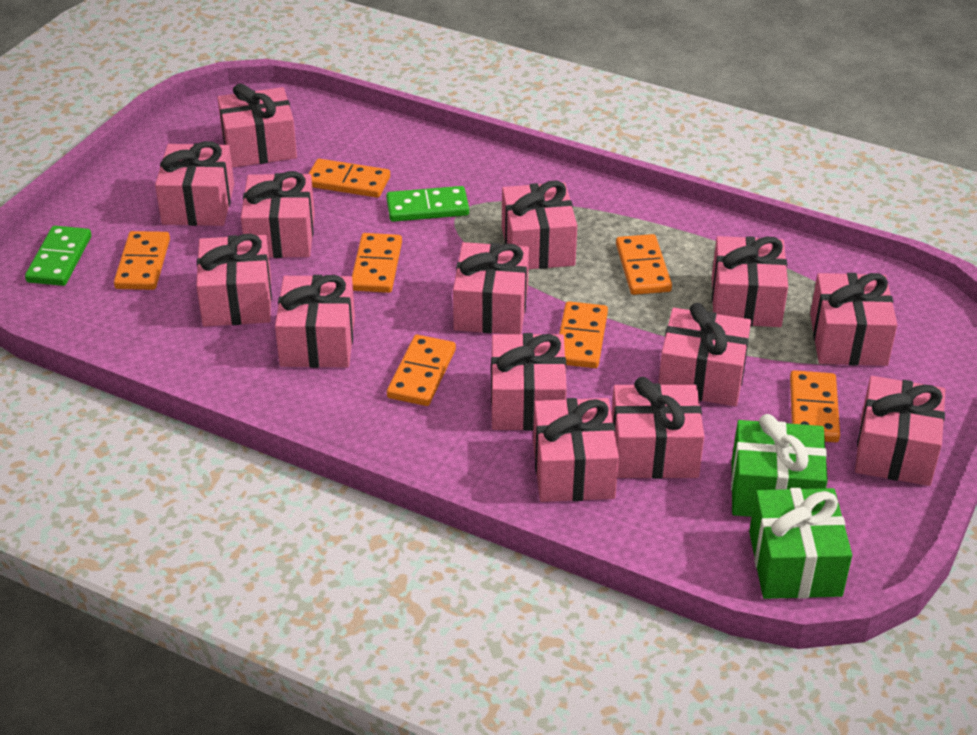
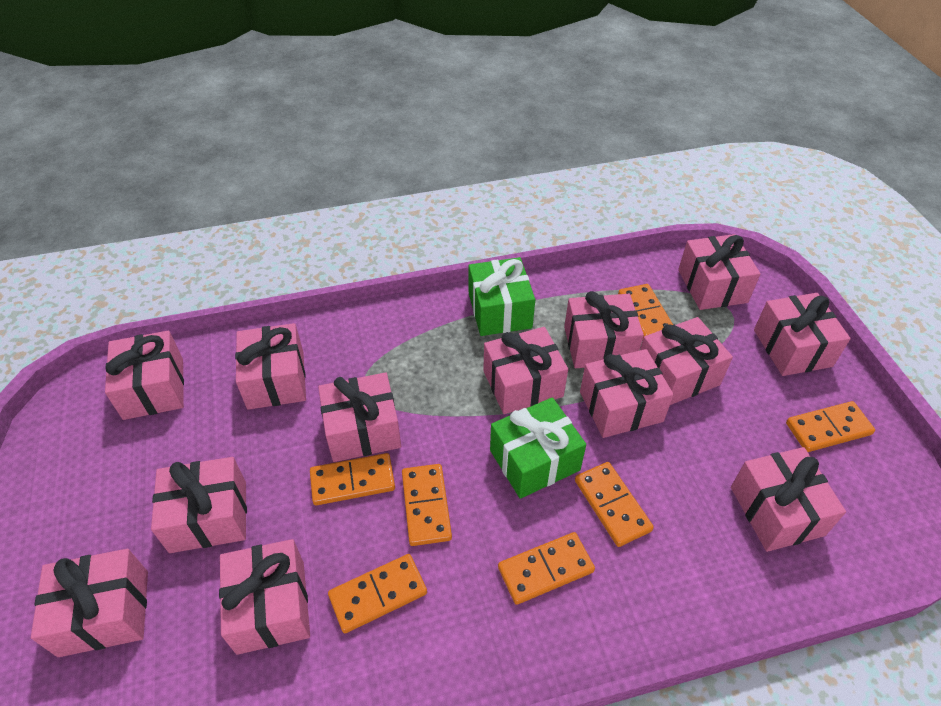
green domino: 2 -> 0
pink gift: 14 -> 13

